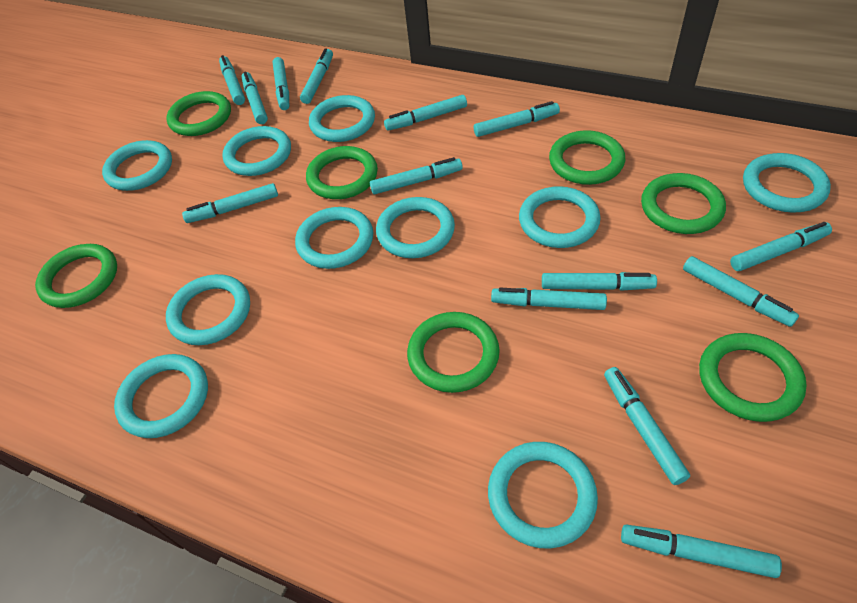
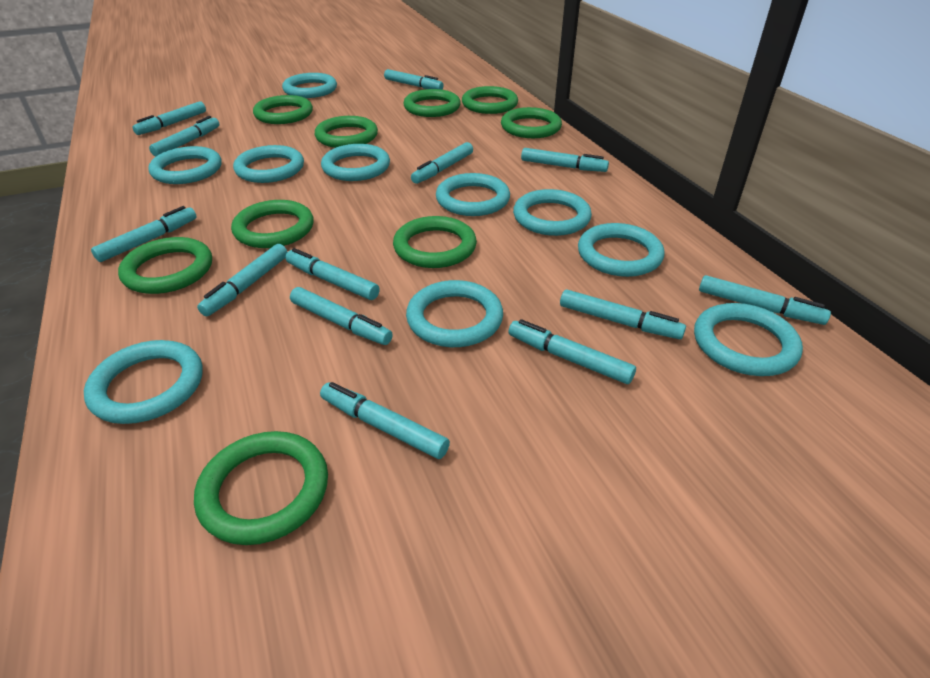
green ring: 7 -> 9
turquoise marker: 14 -> 13

